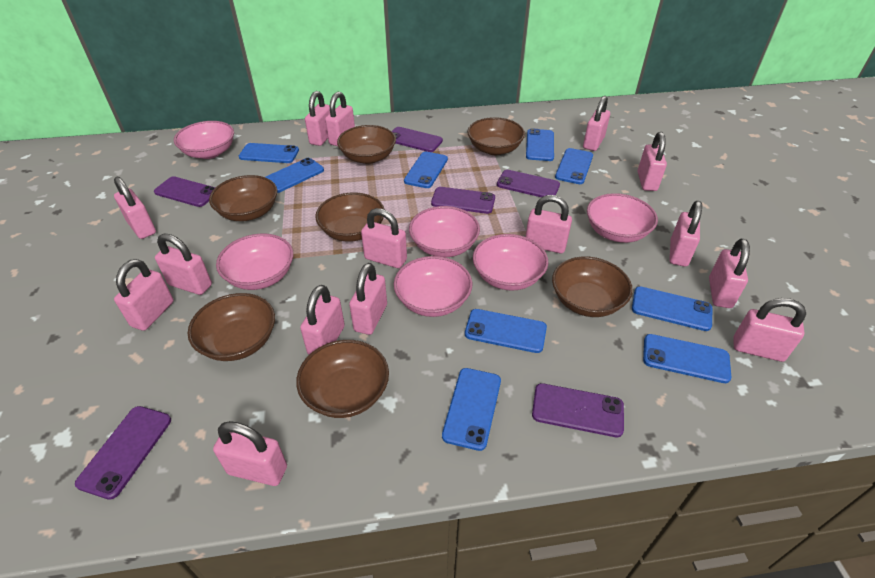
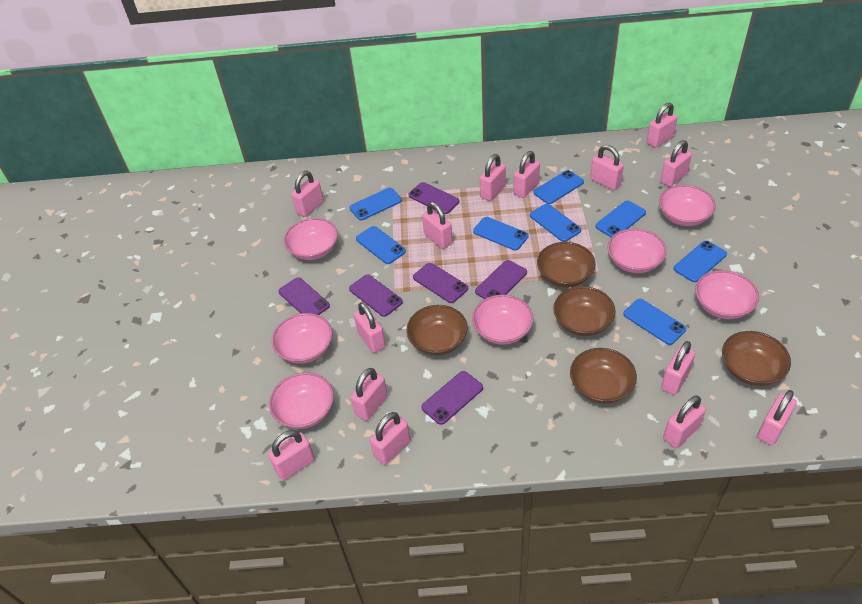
blue phone: 9 -> 8
brown bowl: 7 -> 5
pink bowl: 6 -> 7
pink padlock: 15 -> 14

